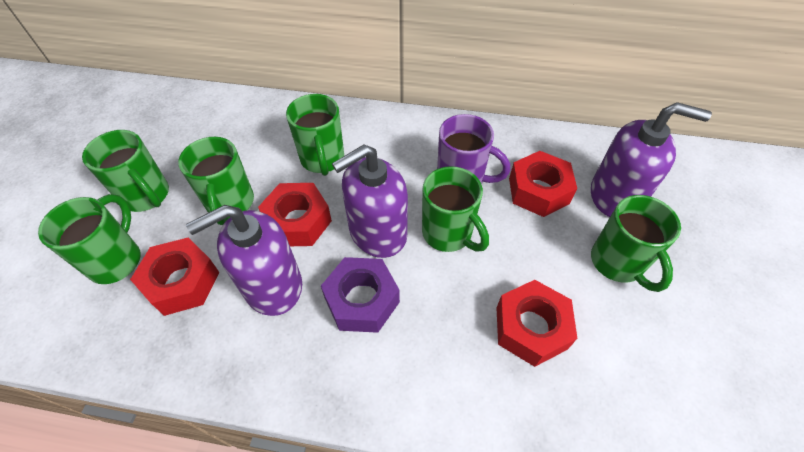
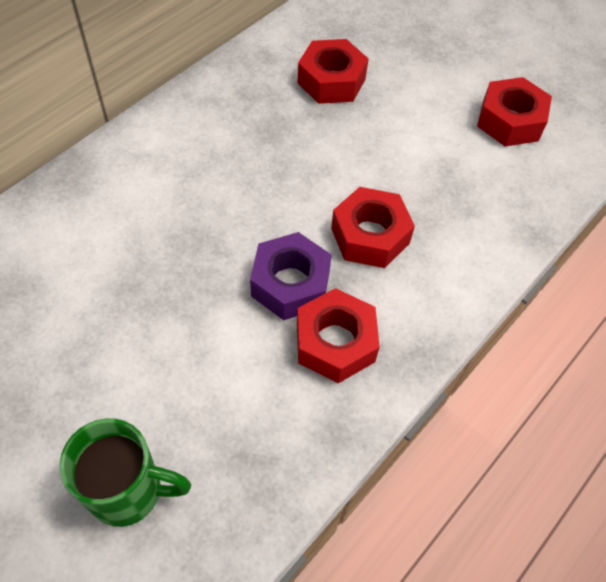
green mug: 6 -> 1
purple mug: 1 -> 0
purple soap dispenser: 3 -> 0

